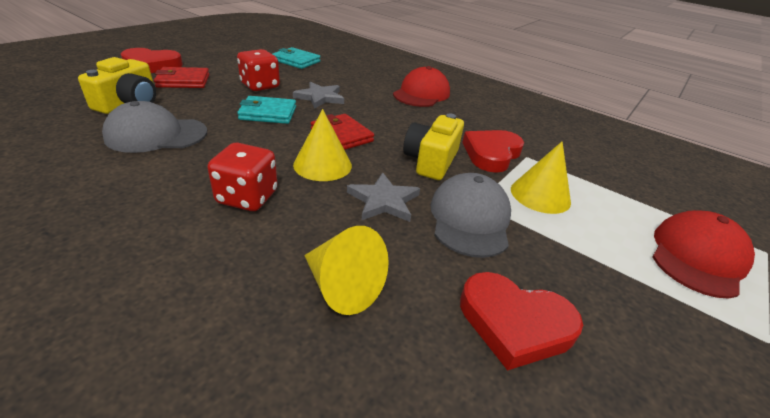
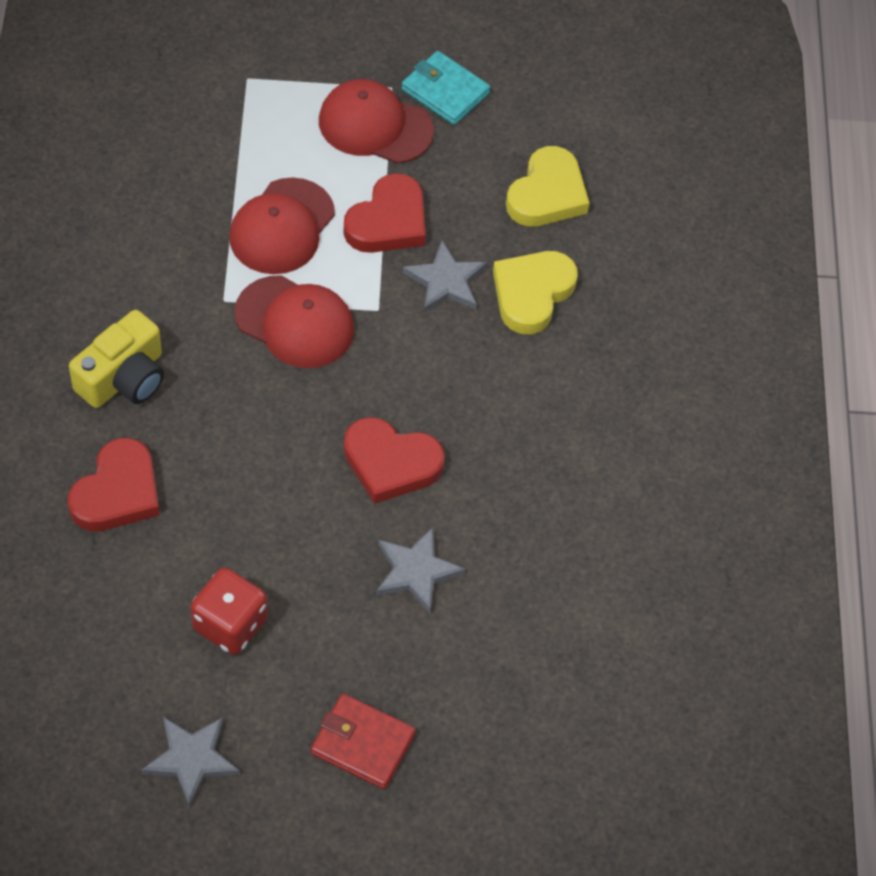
grey cap: 2 -> 0
grey star: 2 -> 3
red cap: 2 -> 3
red dice: 2 -> 1
red wallet: 2 -> 1
turquoise wallet: 2 -> 1
yellow camera: 2 -> 1
yellow cone: 3 -> 0
yellow heart: 0 -> 2

